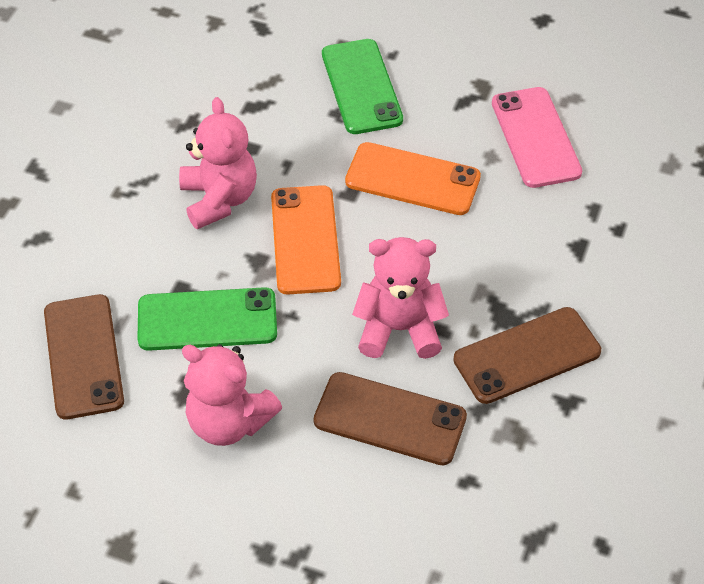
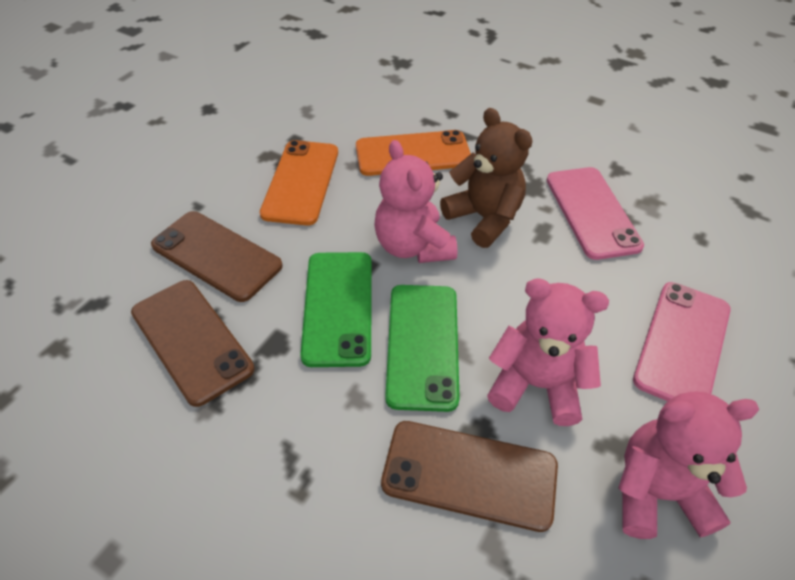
brown teddy bear: 0 -> 1
pink phone: 1 -> 2

